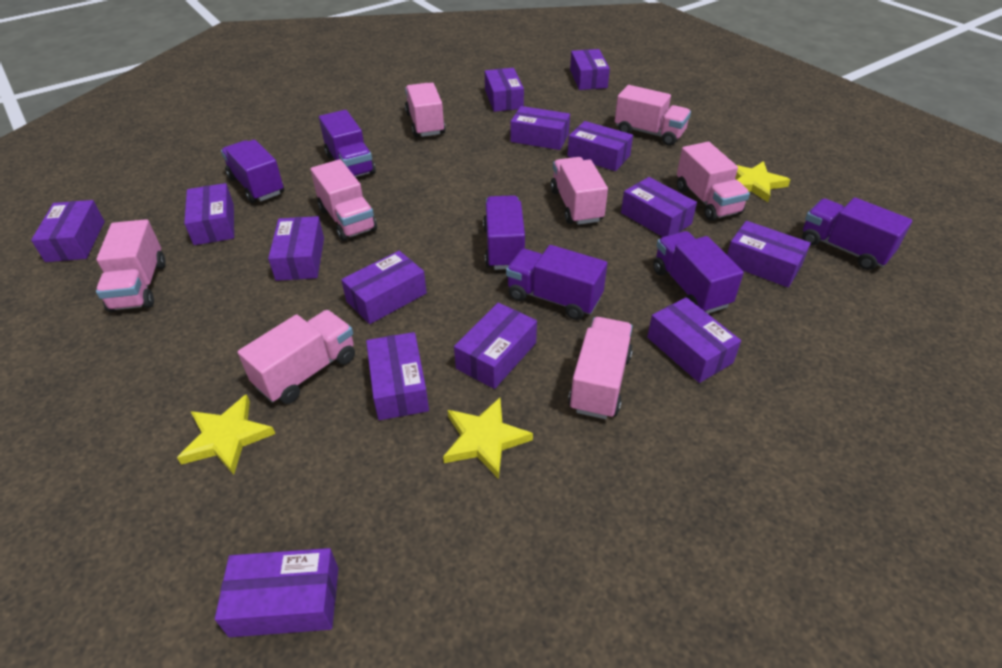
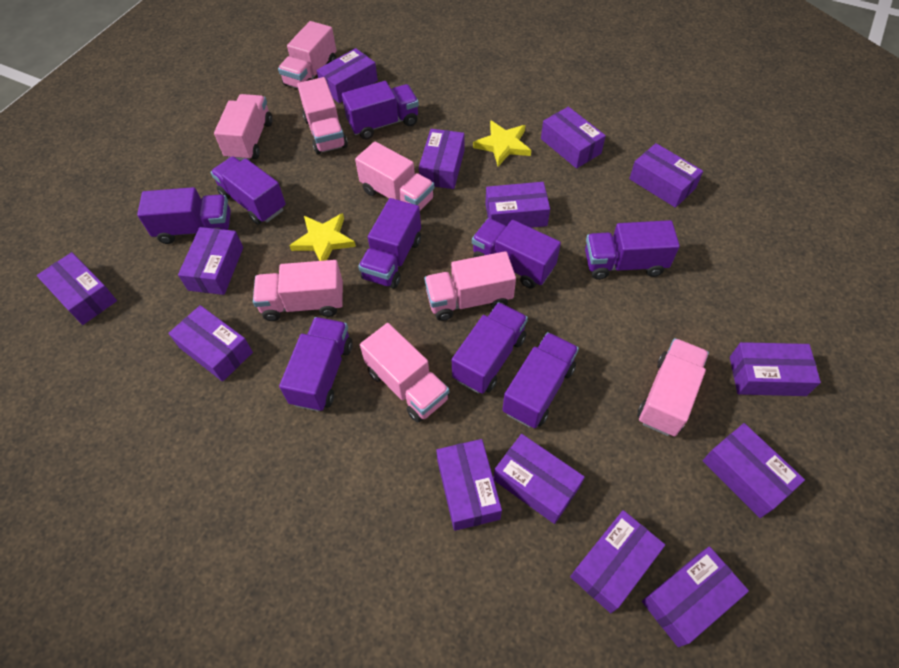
purple truck: 6 -> 9
yellow star: 3 -> 2

